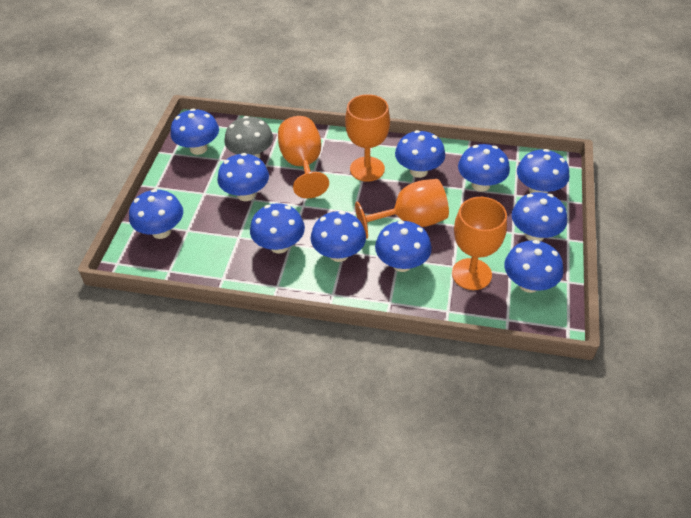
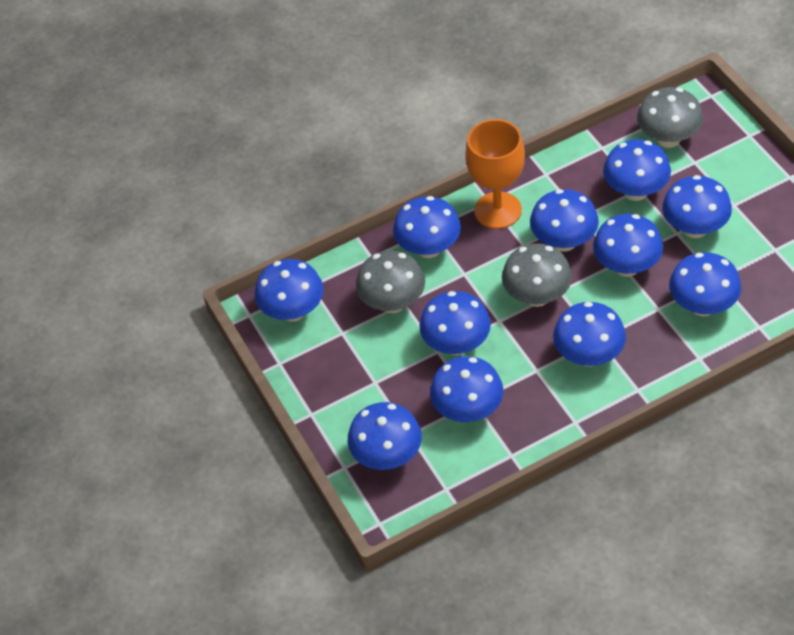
grey mushroom: 1 -> 3
orange goblet: 4 -> 1

